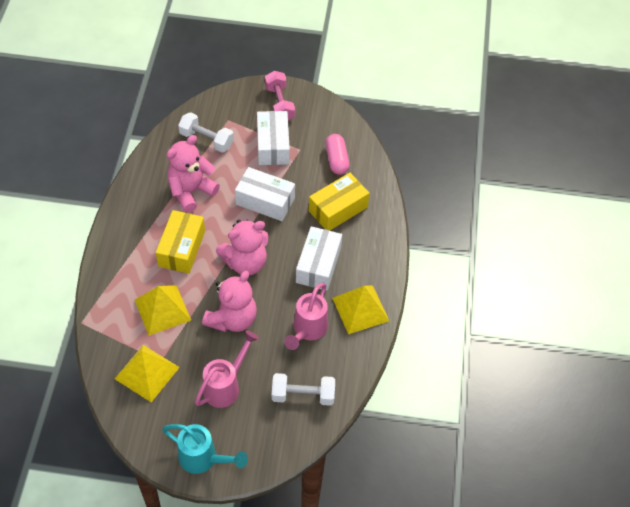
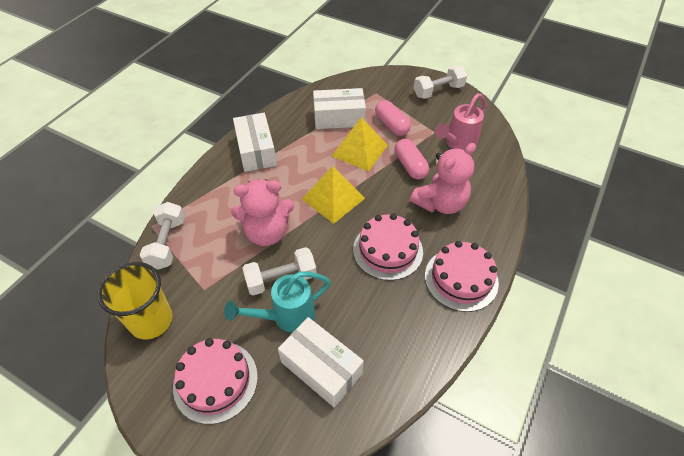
pink cake: 0 -> 3
pink capsule: 1 -> 2
pink dumbbell: 1 -> 0
pink teddy bear: 3 -> 2
pink watering can: 2 -> 1
white dumbbell: 2 -> 3
yellow box: 2 -> 0
yellow cup: 0 -> 1
yellow pyramid: 3 -> 2

